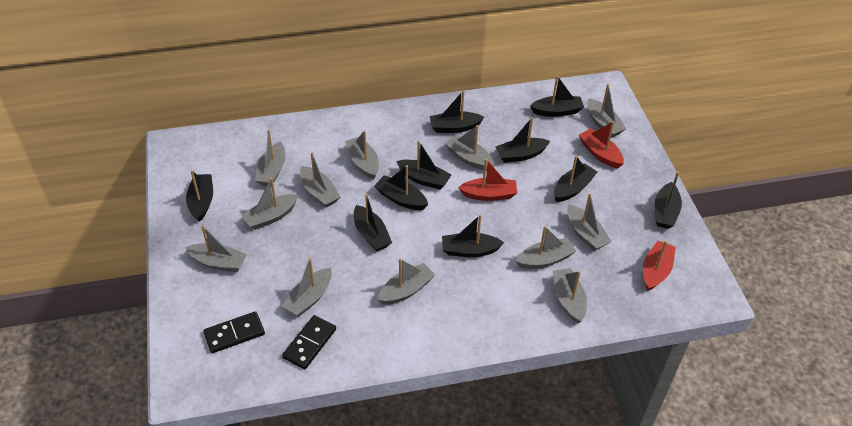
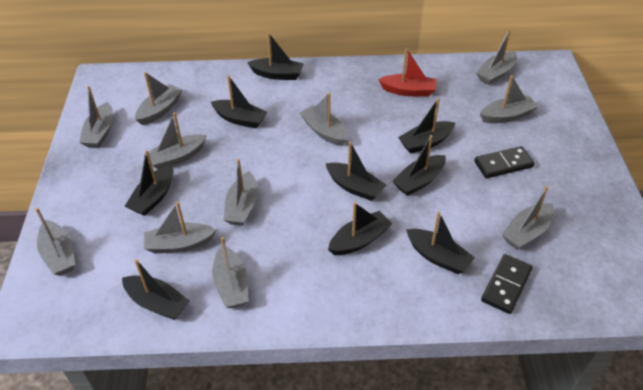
black boat: 10 -> 9
grey boat: 12 -> 11
red boat: 3 -> 1

